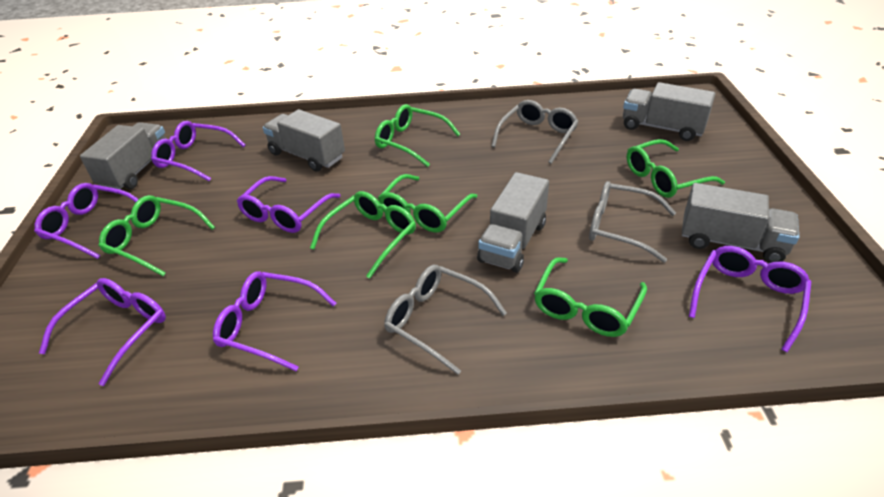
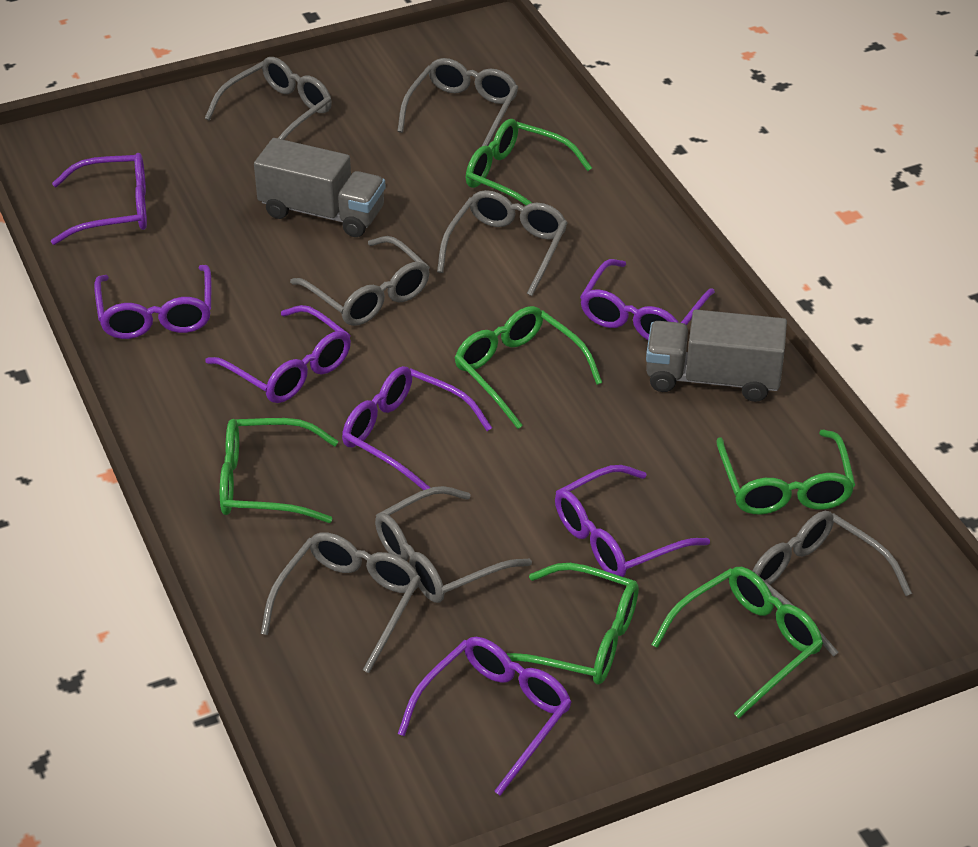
grey glasses: 3 -> 7
grey truck: 5 -> 2
purple glasses: 6 -> 7

